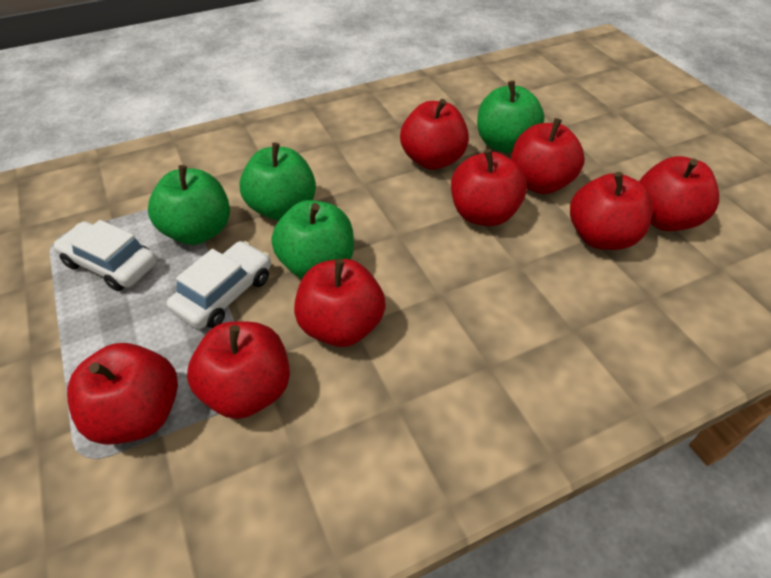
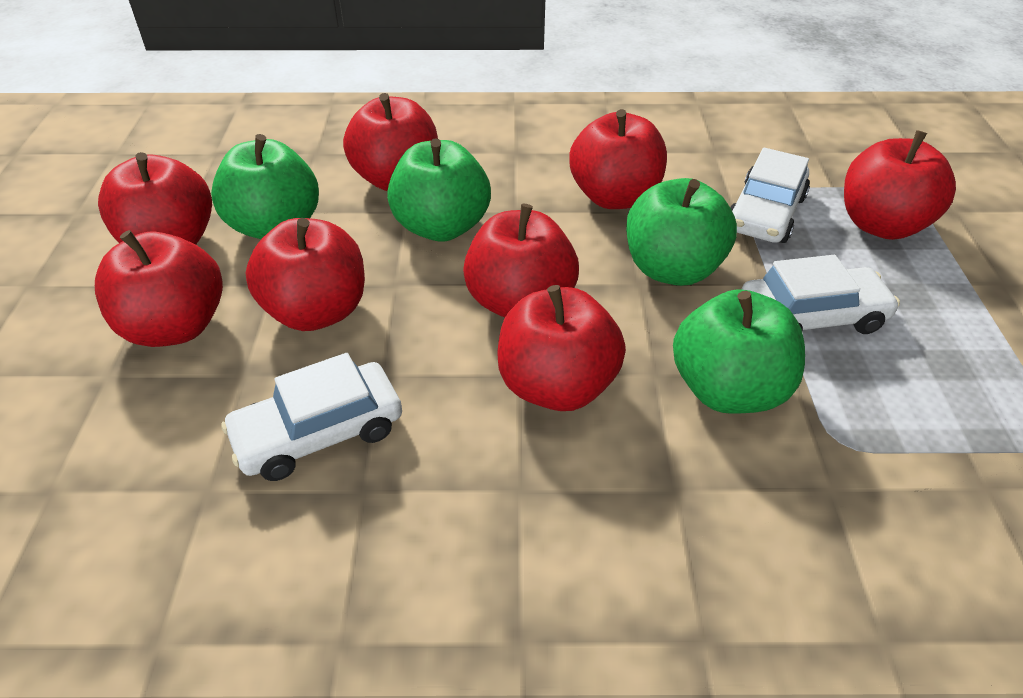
white car: 2 -> 3

